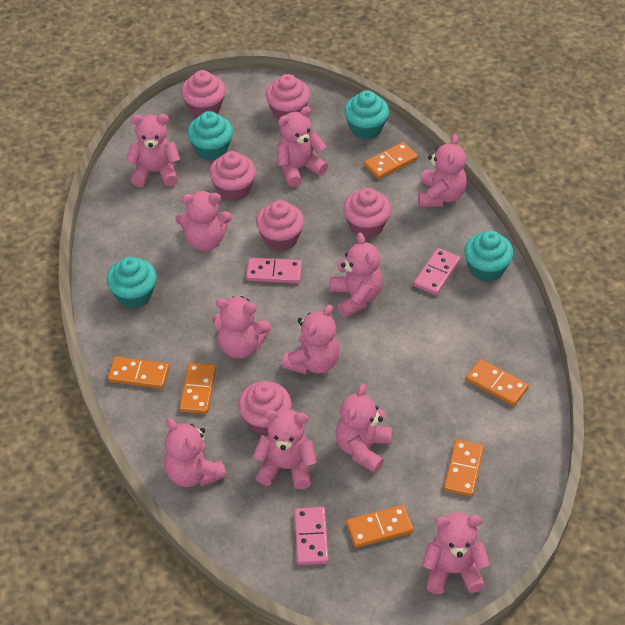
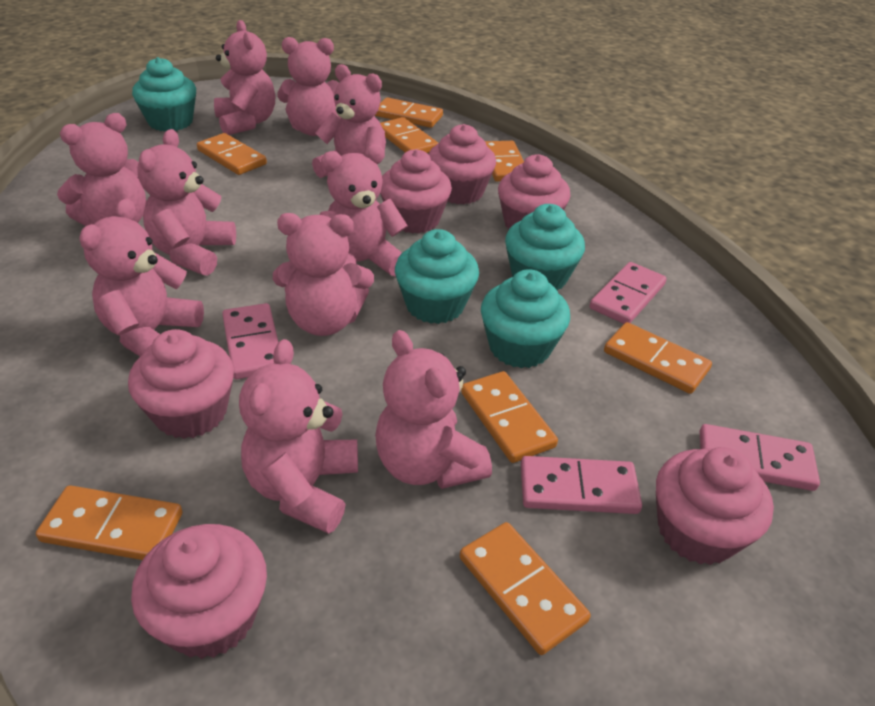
orange domino: 6 -> 8
pink domino: 3 -> 4
pink teddy bear: 11 -> 10

